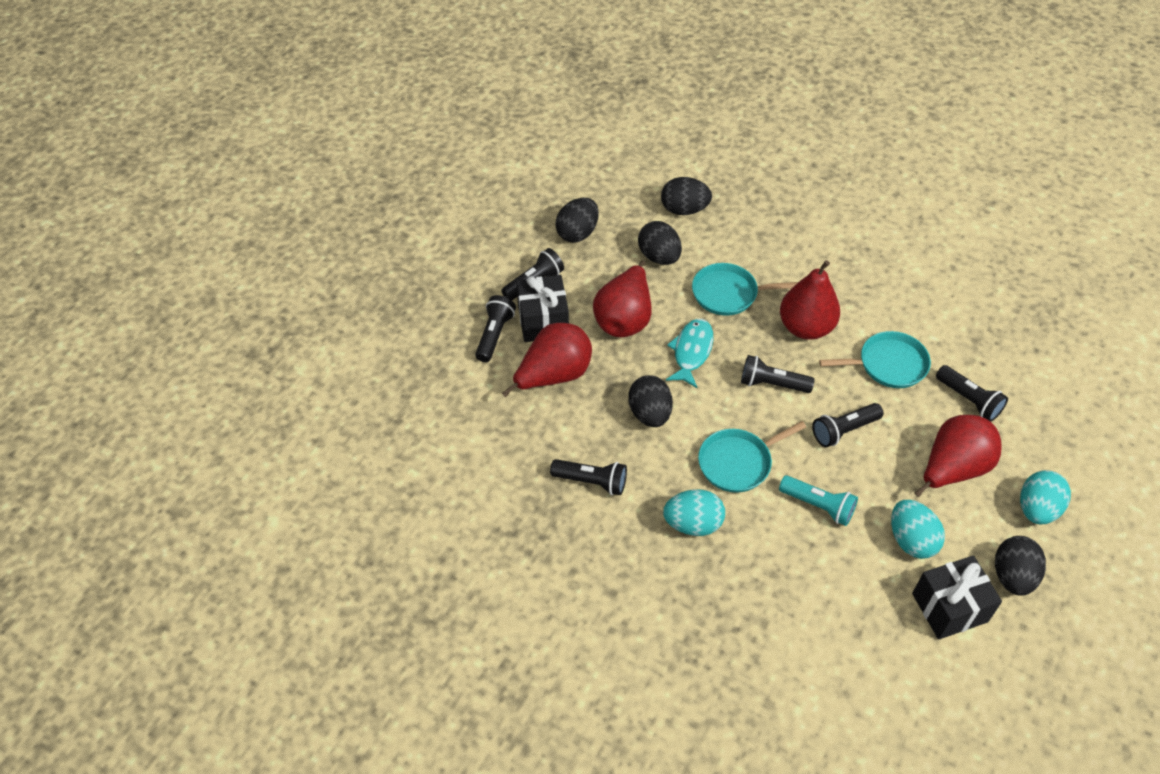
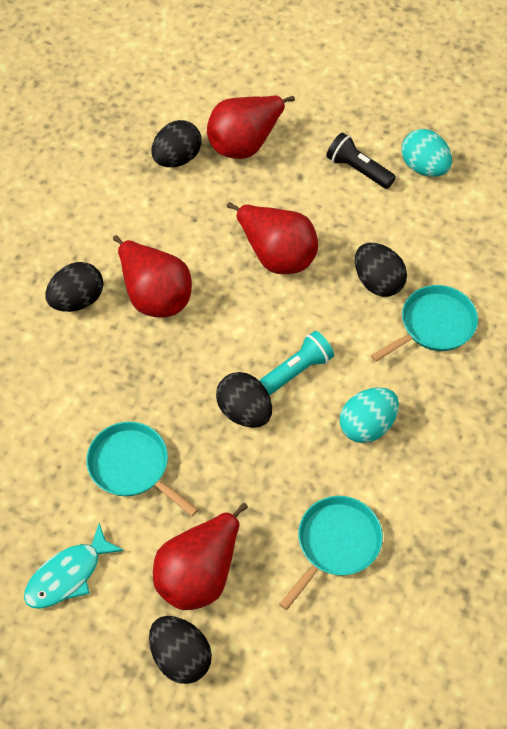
black flashlight: 6 -> 1
black gift: 2 -> 0
turquoise egg: 3 -> 2

